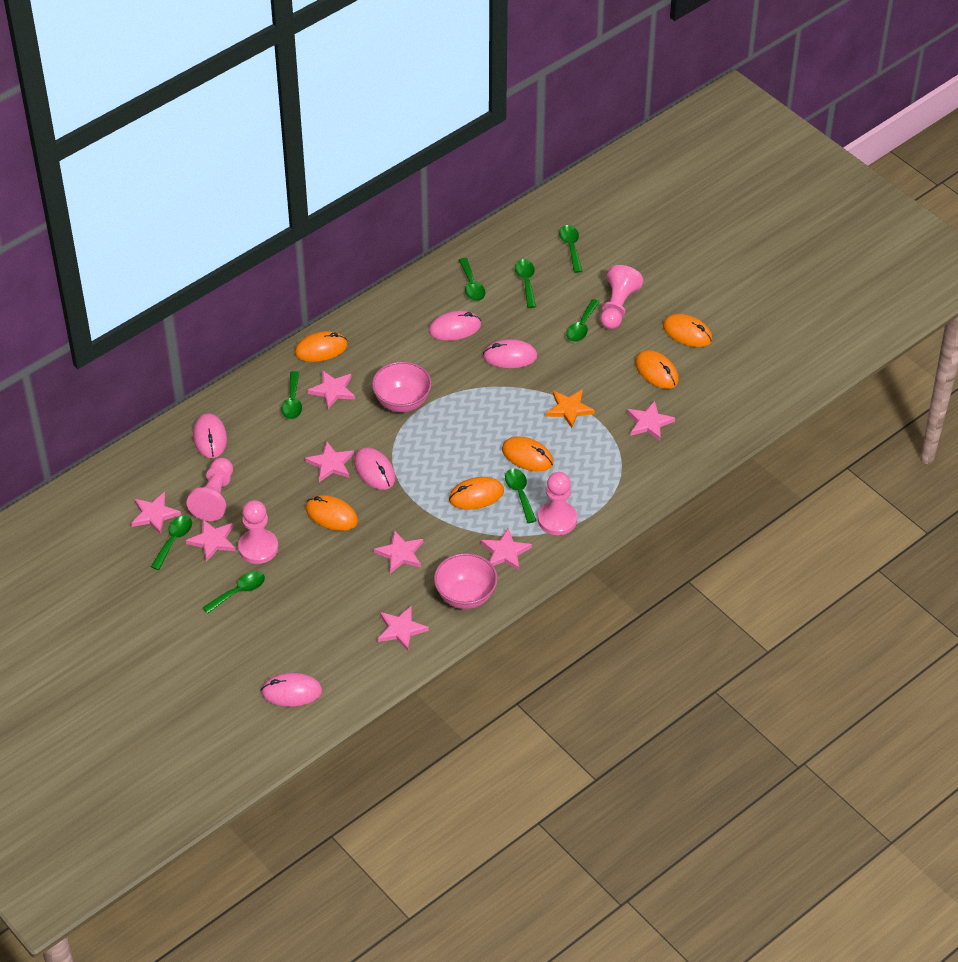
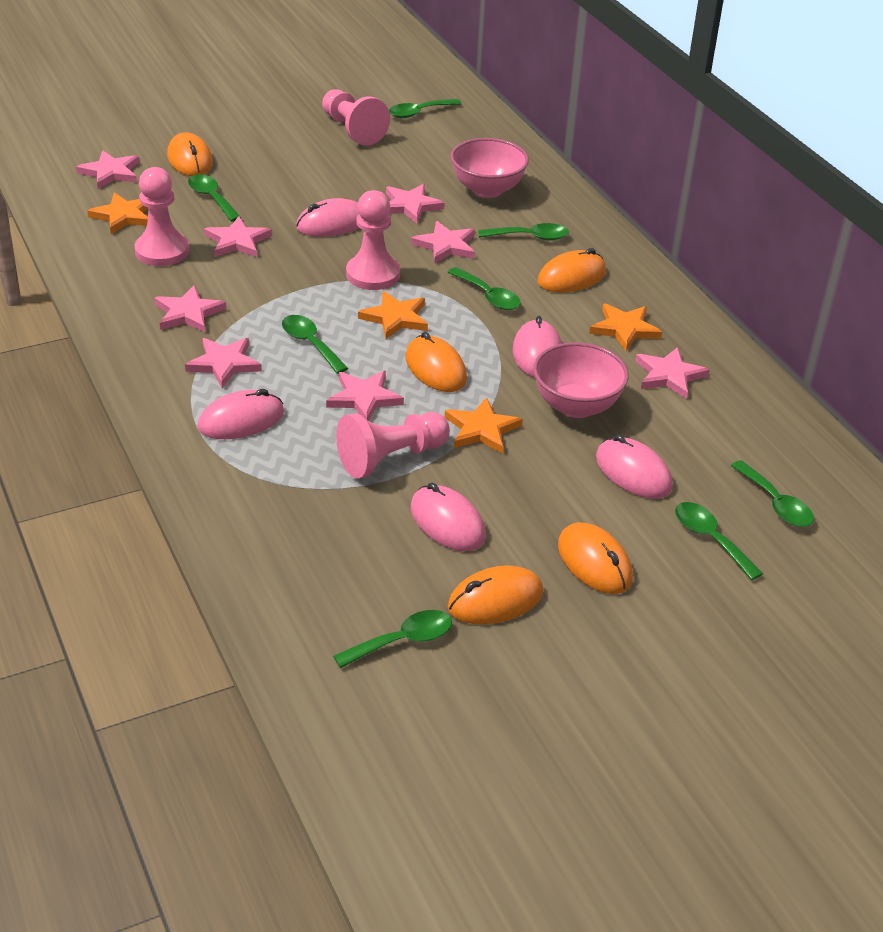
orange mouse: 6 -> 5
orange star: 1 -> 4

